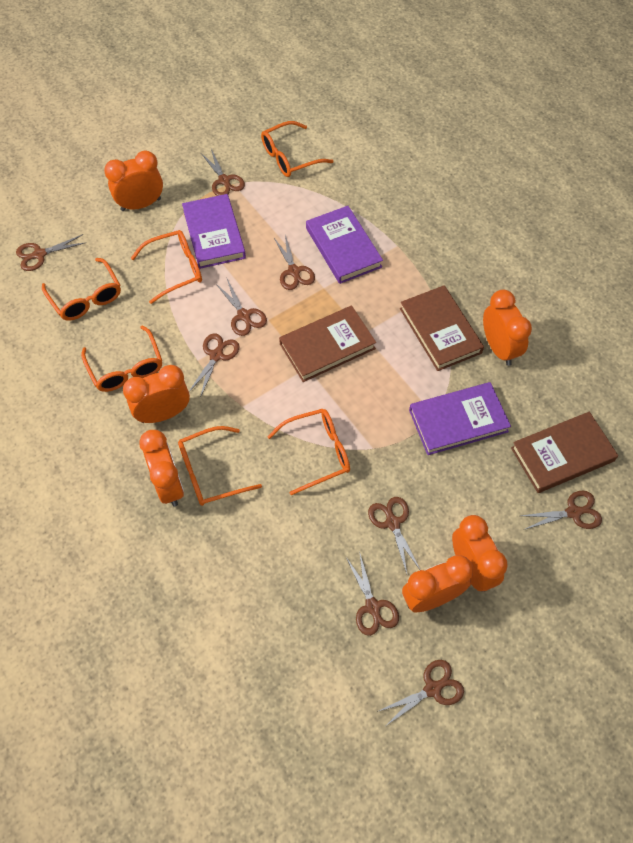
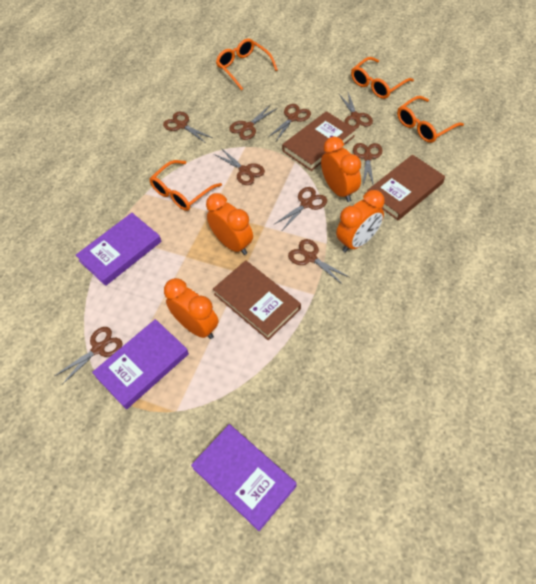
orange clock: 6 -> 4
orange glasses: 6 -> 4

